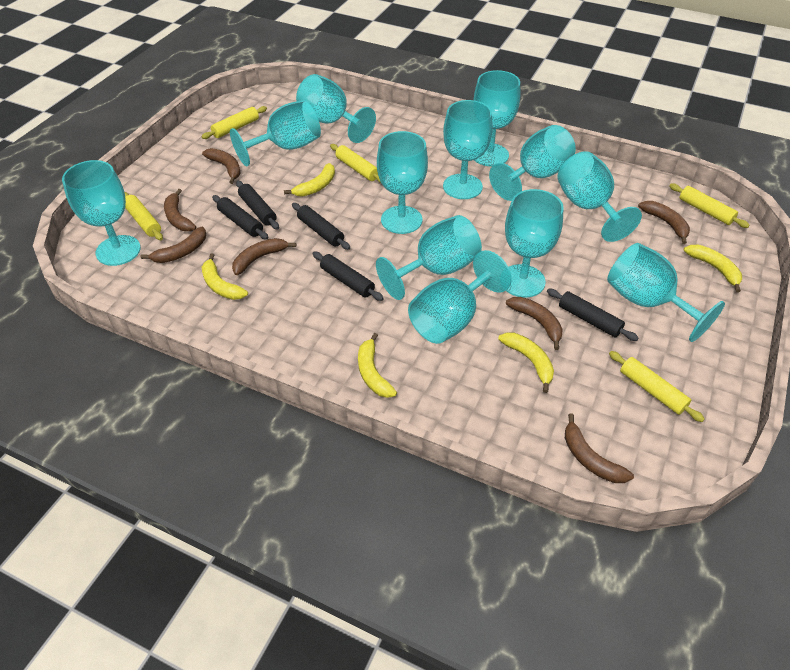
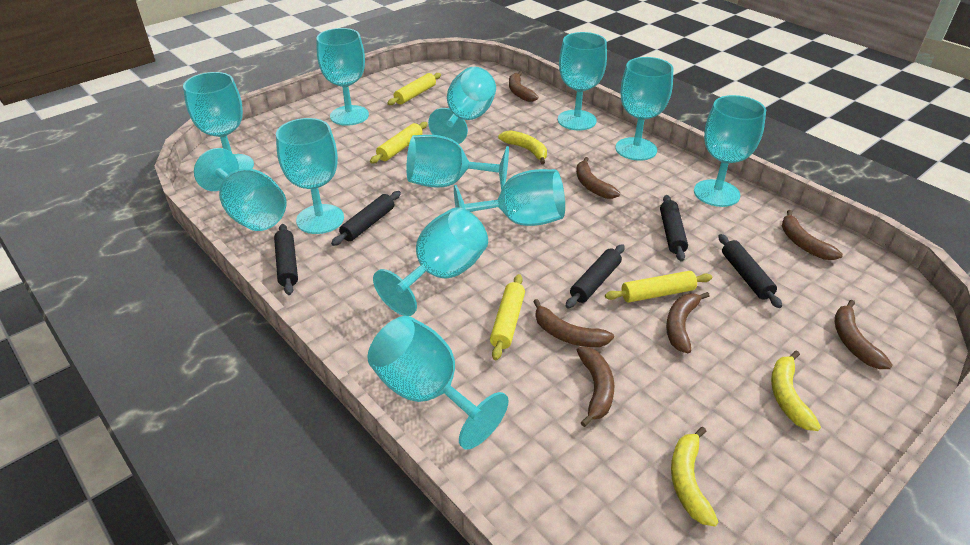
yellow banana: 5 -> 3
yellow rolling pin: 5 -> 4

